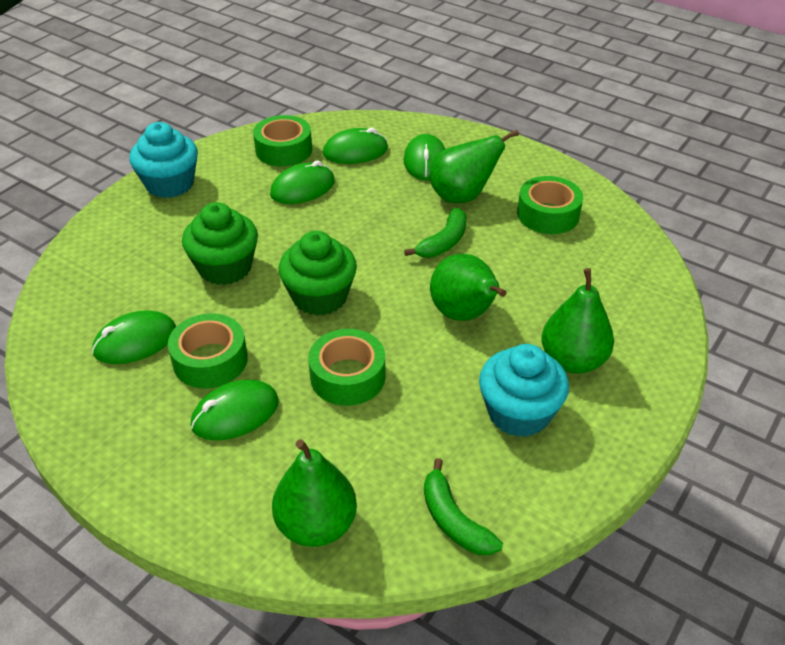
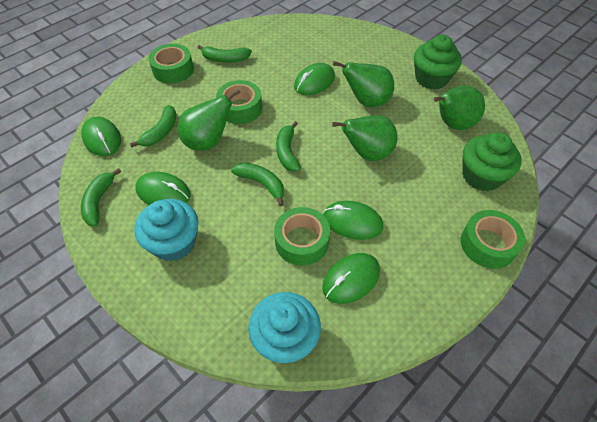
green banana: 2 -> 5

